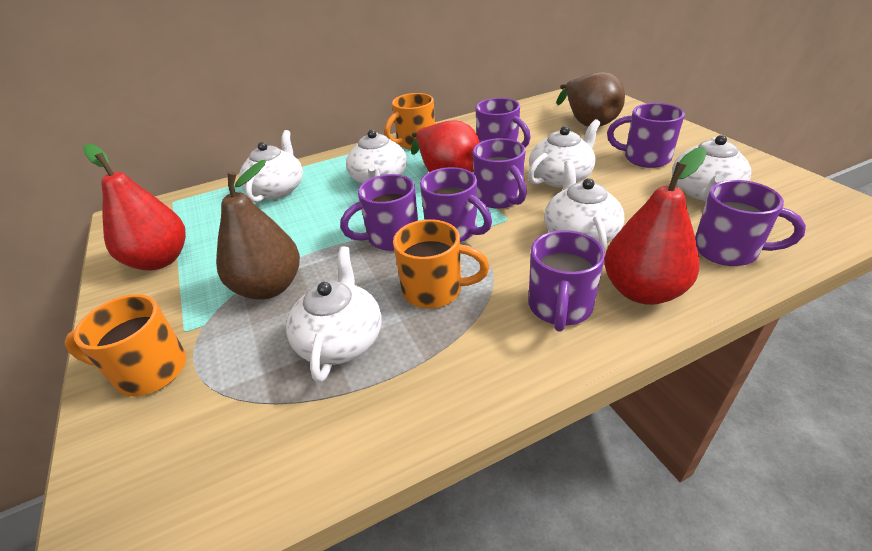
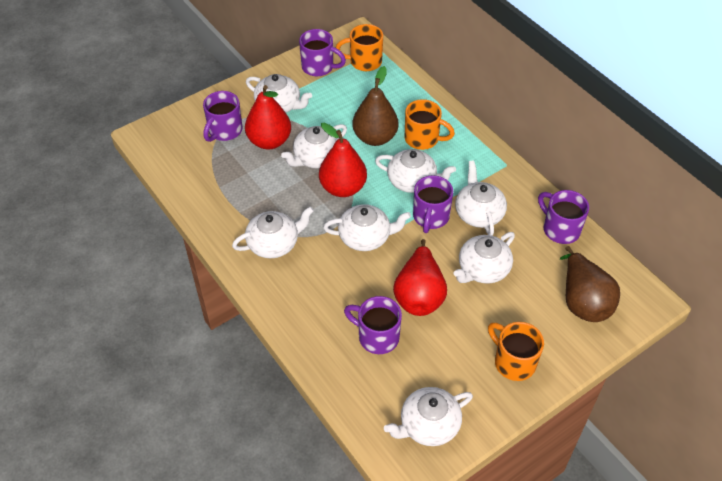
purple mug: 7 -> 5
white teapot: 6 -> 8

